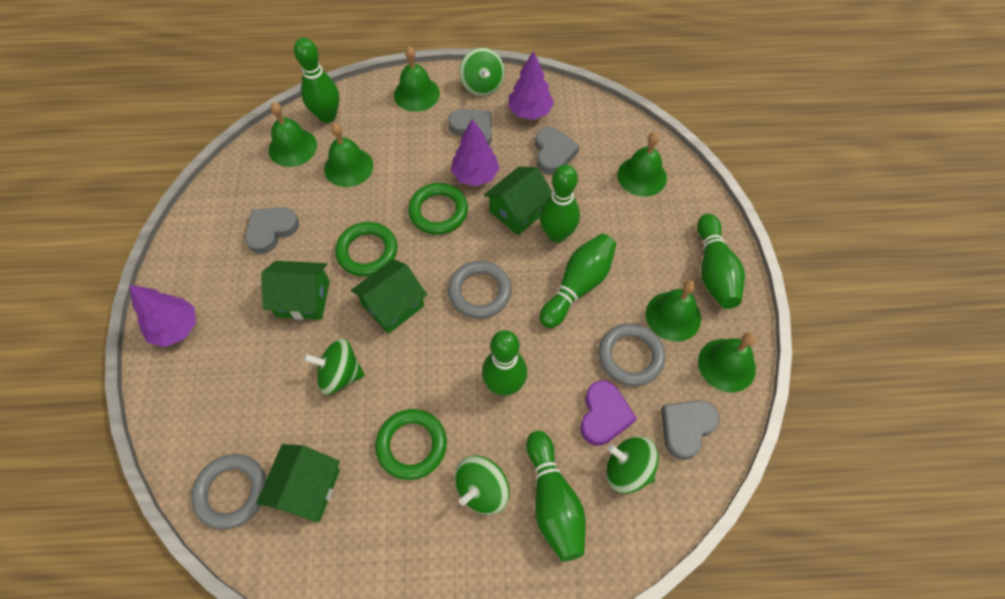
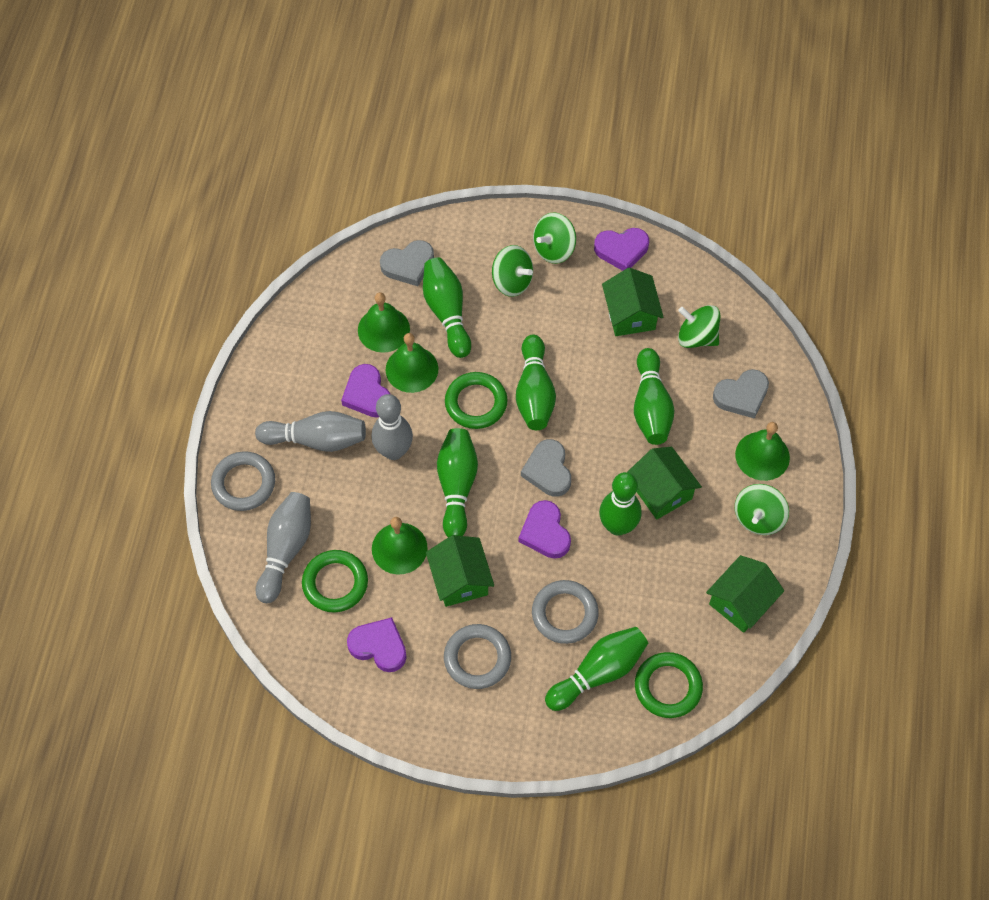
green bell: 6 -> 4
grey bowling pin: 0 -> 3
grey heart: 4 -> 3
purple heart: 1 -> 4
purple tree: 3 -> 0

